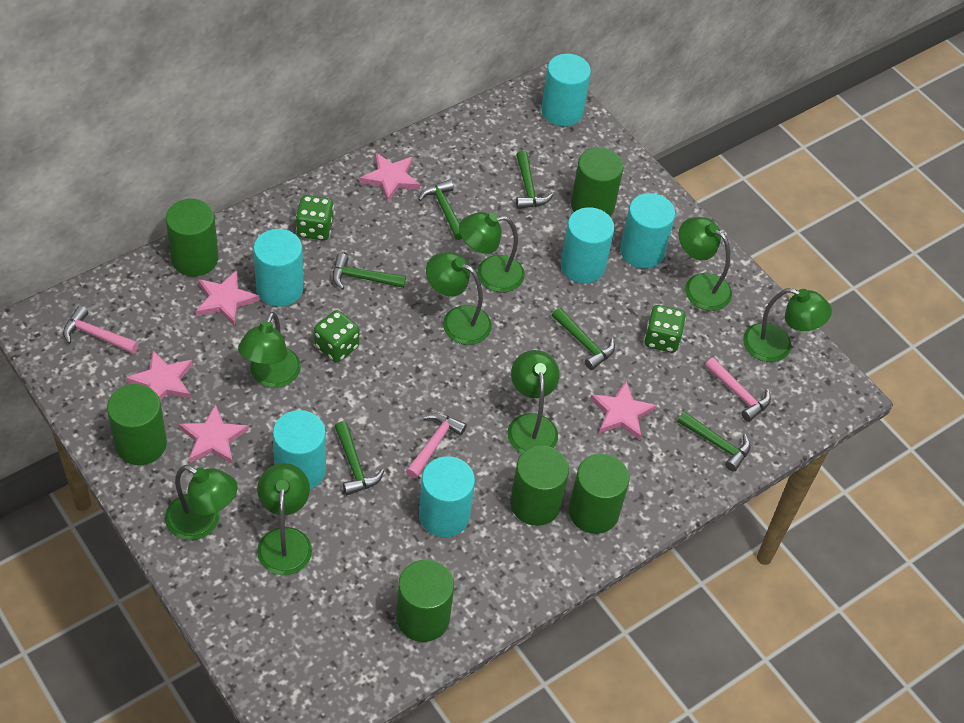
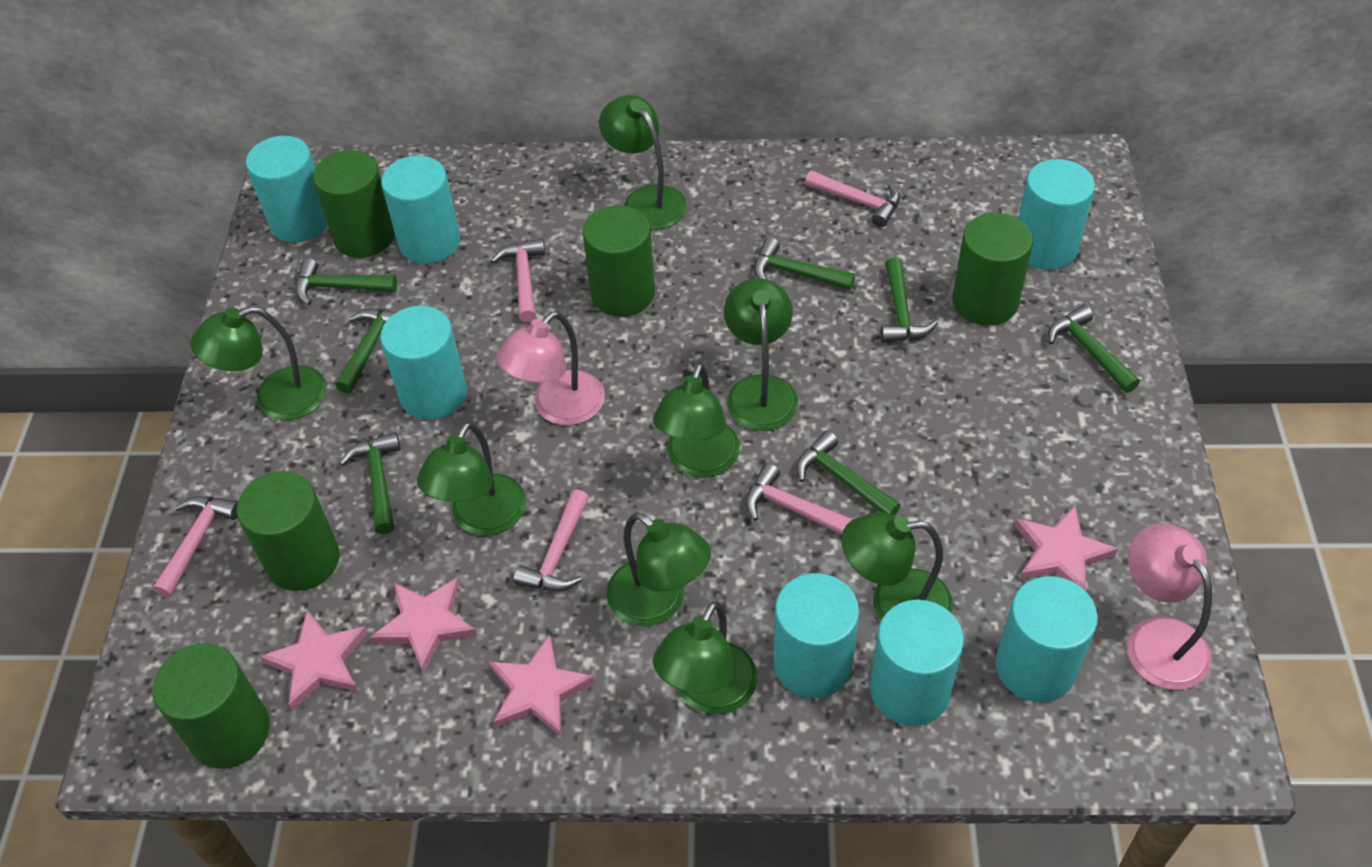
green cylinder: 6 -> 5
green dice: 3 -> 0
green hammer: 6 -> 7
pink hammer: 3 -> 5
pink lamp: 0 -> 2
pink star: 5 -> 4
turquoise cylinder: 6 -> 7

